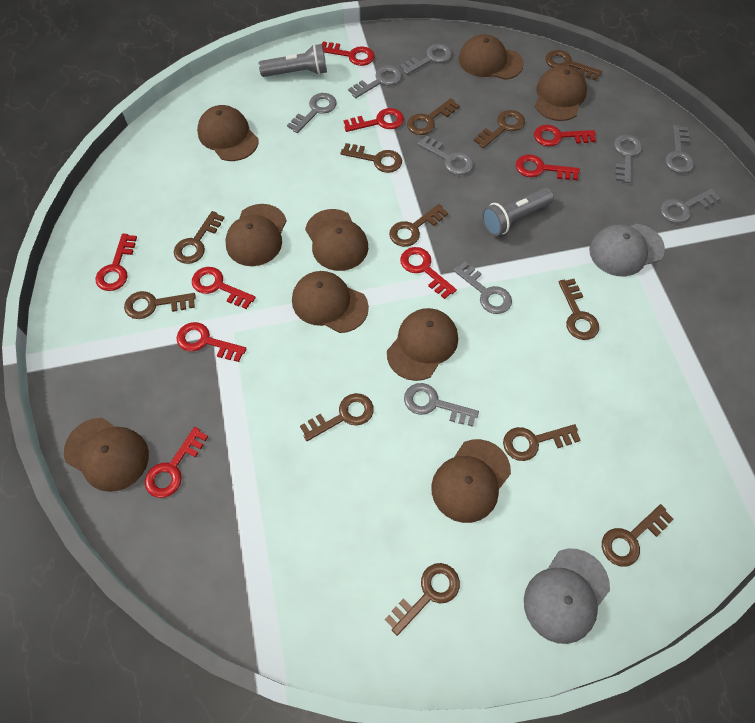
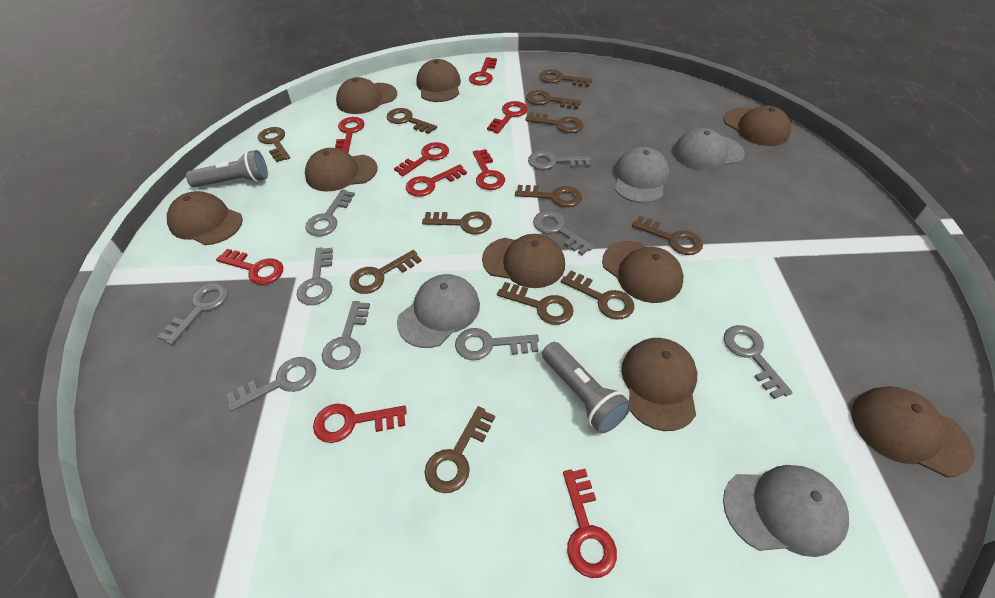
grey cap: 2 -> 4

